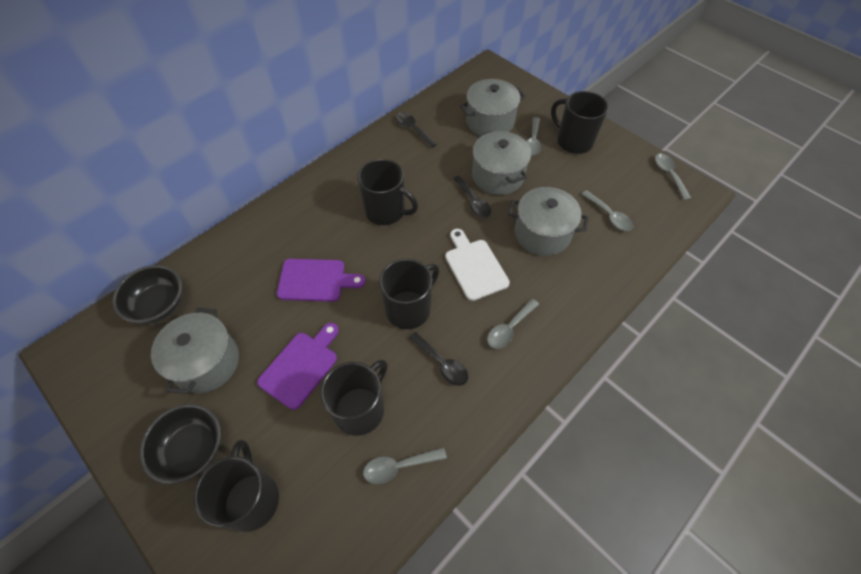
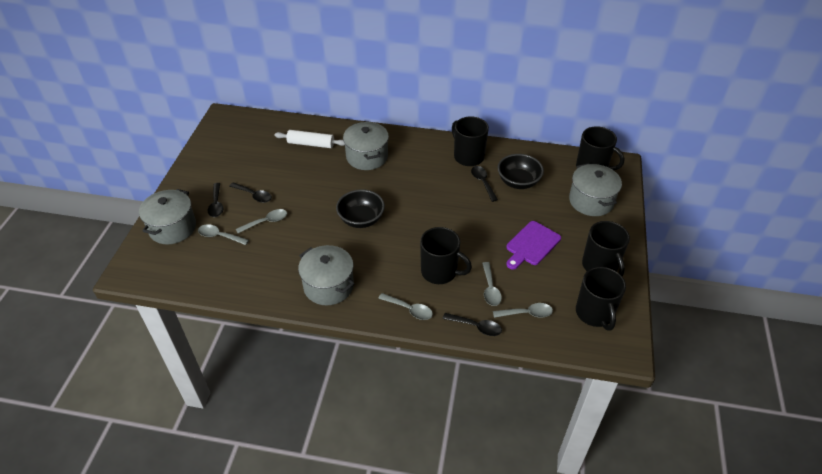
black spoon: 3 -> 4
purple cutting board: 2 -> 1
white cutting board: 1 -> 0
white rolling pin: 0 -> 1

